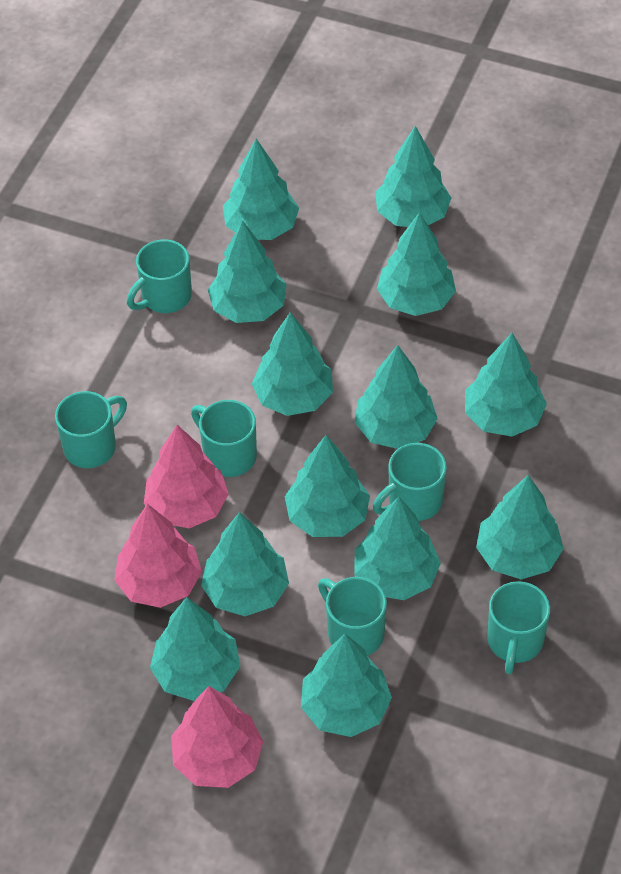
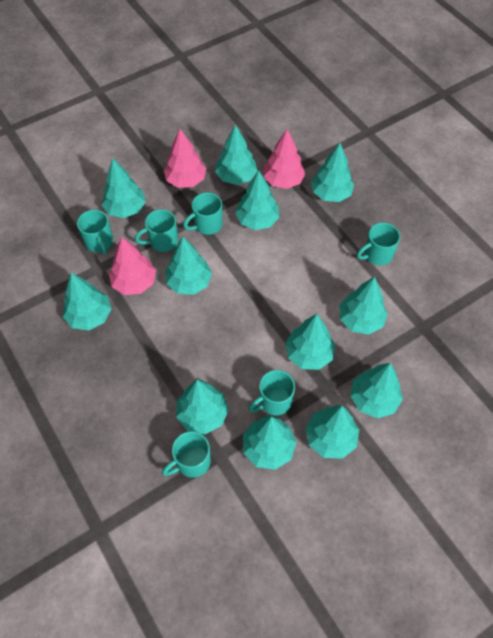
turquoise tree: 13 -> 12

